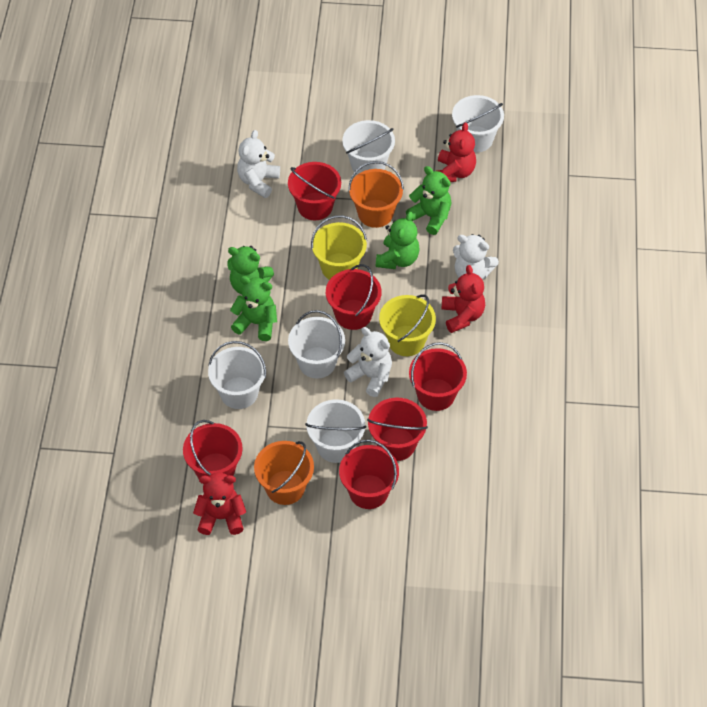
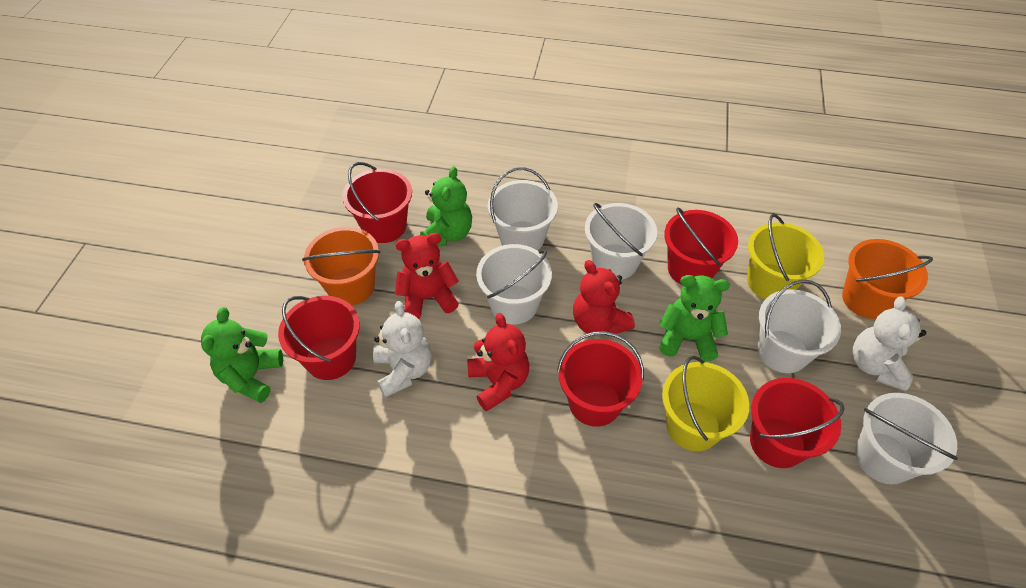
green teddy bear: 4 -> 3
red bucket: 6 -> 5
white teddy bear: 3 -> 2

